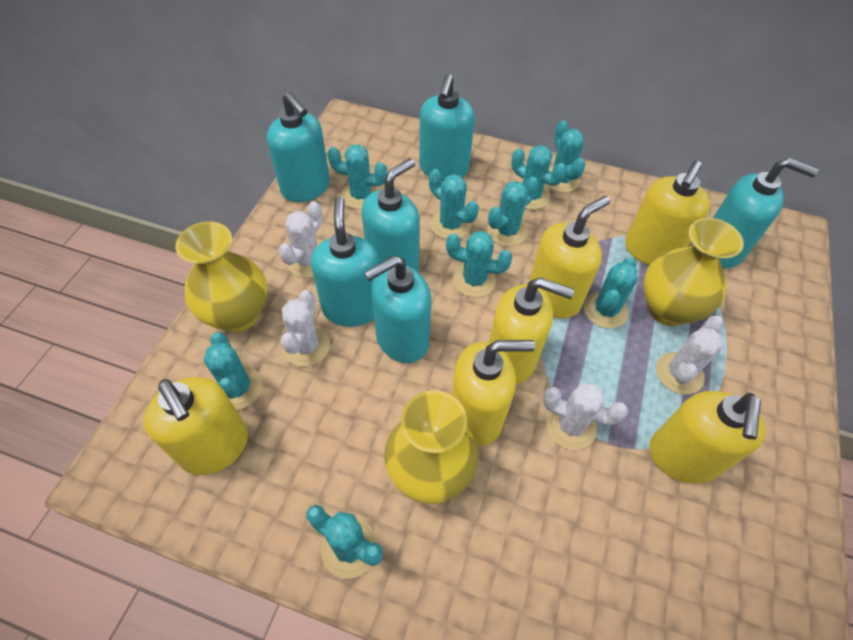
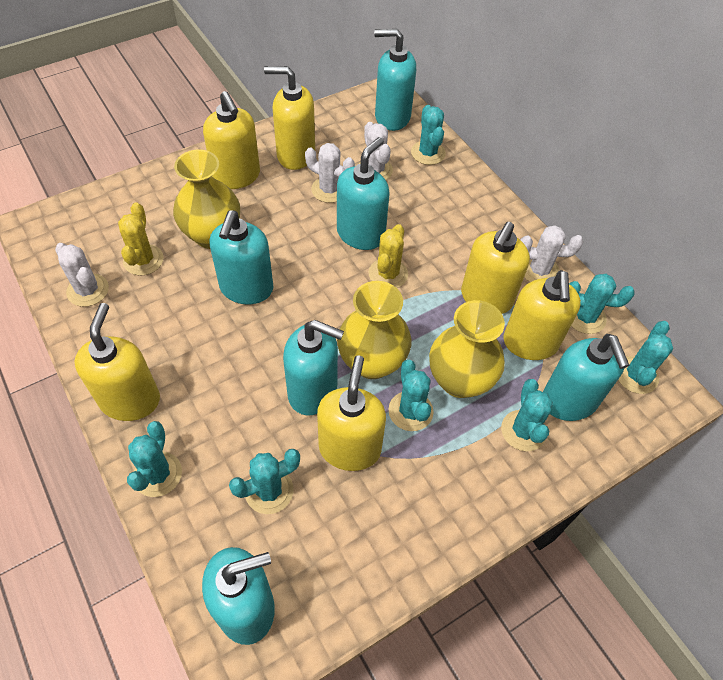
turquoise cactus: 9 -> 7
yellow cactus: 0 -> 2

